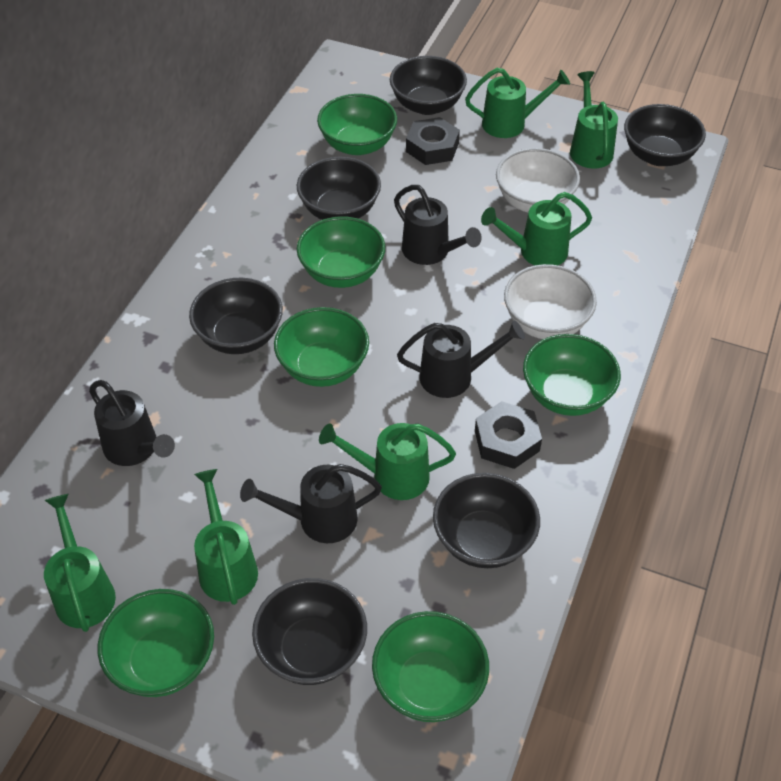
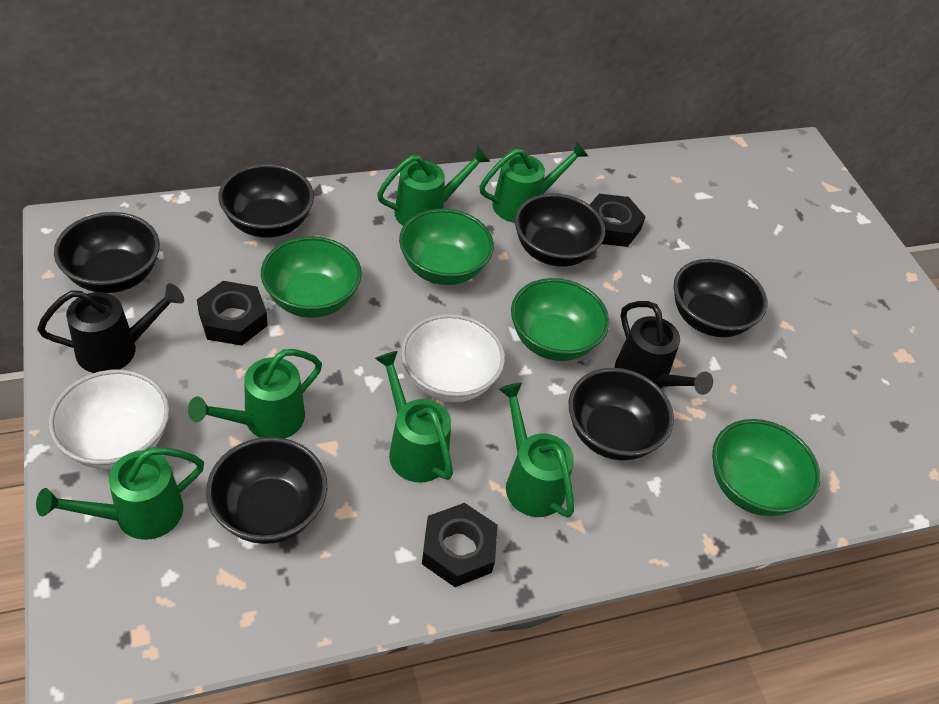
black nut: 2 -> 3
black watering can: 4 -> 2
green bowl: 6 -> 4

